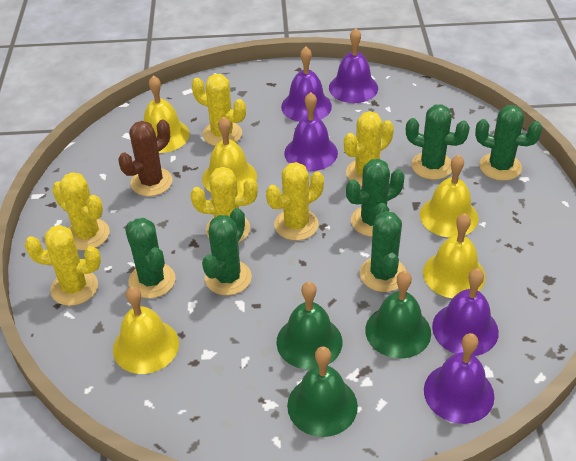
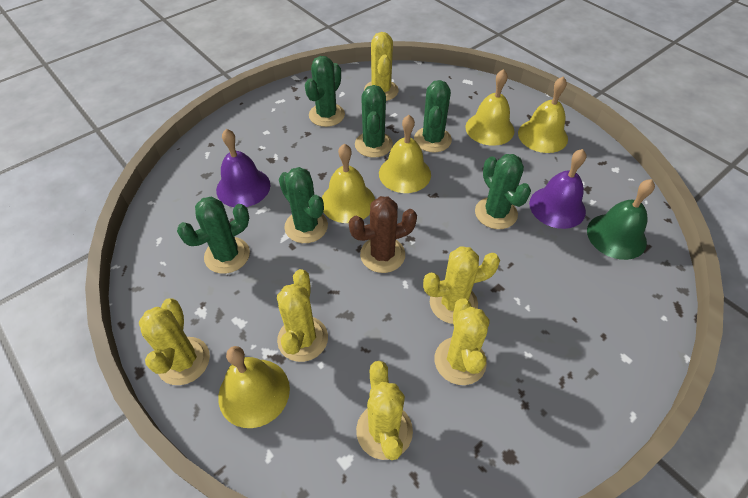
green bell: 3 -> 1
purple bell: 5 -> 2

